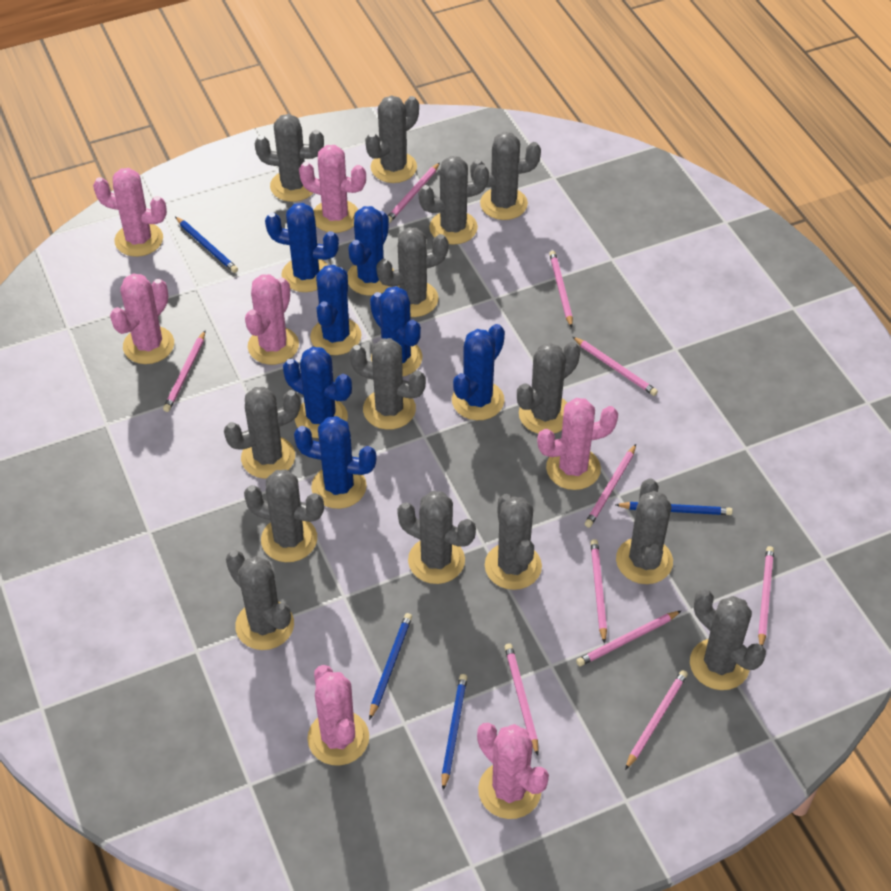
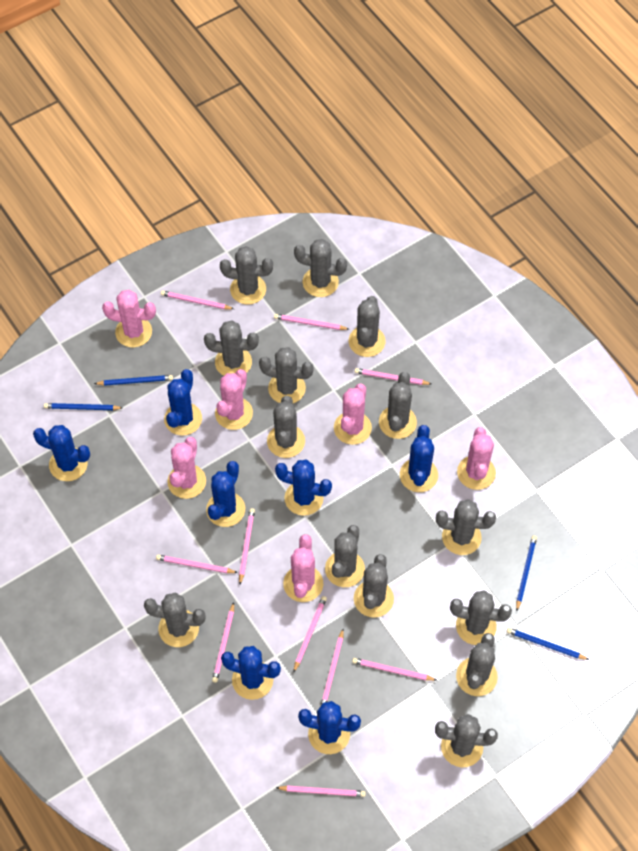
pink cactus: 7 -> 6

